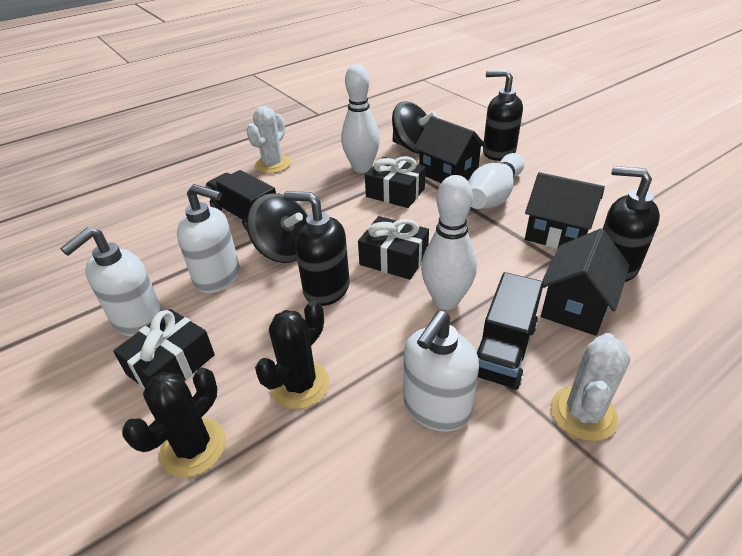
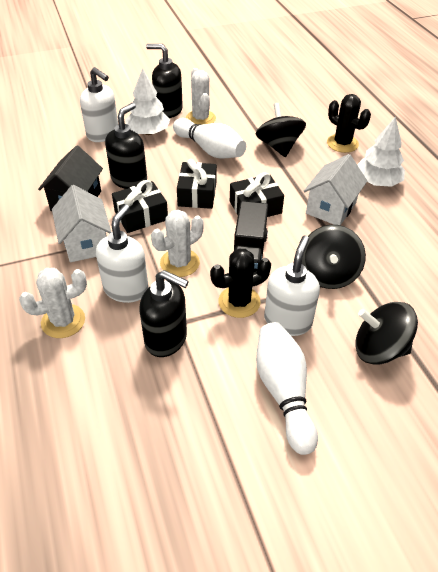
black house: 3 -> 1
black spinning top: 2 -> 3
black truck: 2 -> 1
white bowling pin: 3 -> 2
white cactus: 2 -> 3
white house: 0 -> 2
white tree: 0 -> 2

